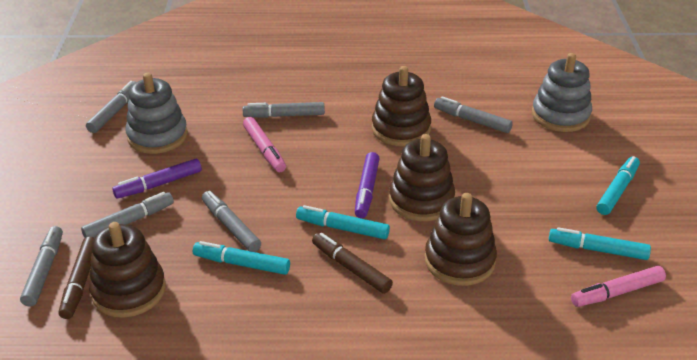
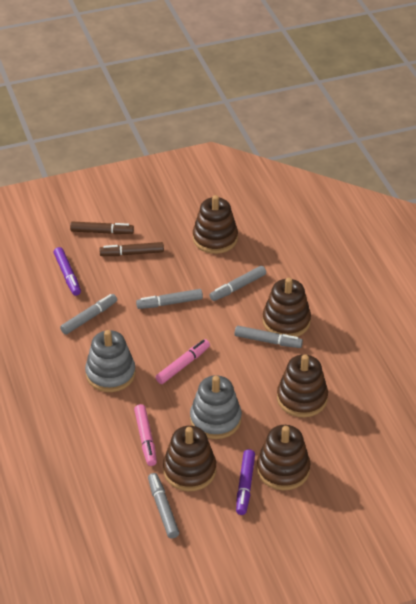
brown stacking toy: 4 -> 5
grey marker: 6 -> 5
turquoise marker: 4 -> 0

